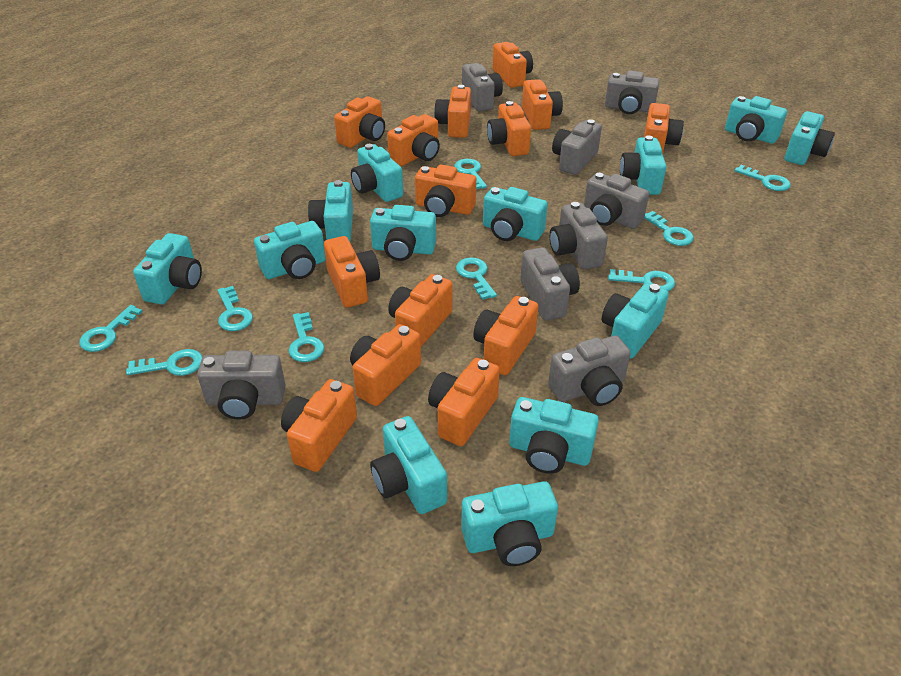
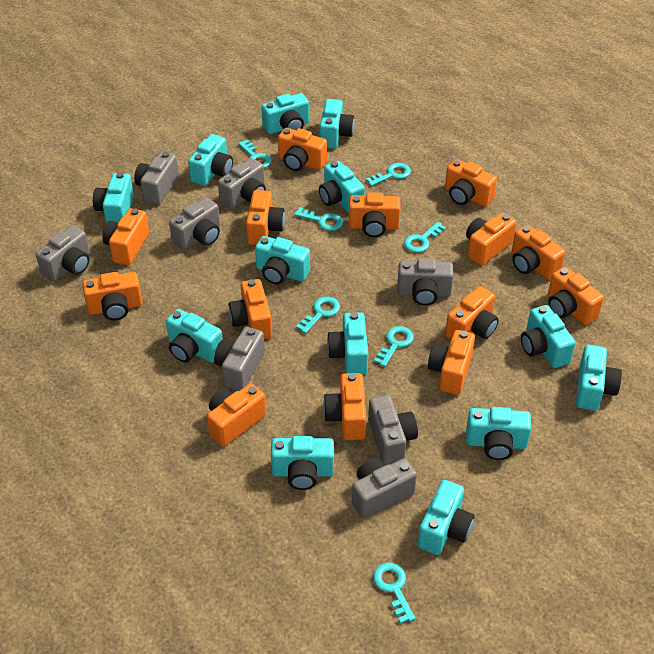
turquoise key: 9 -> 7

